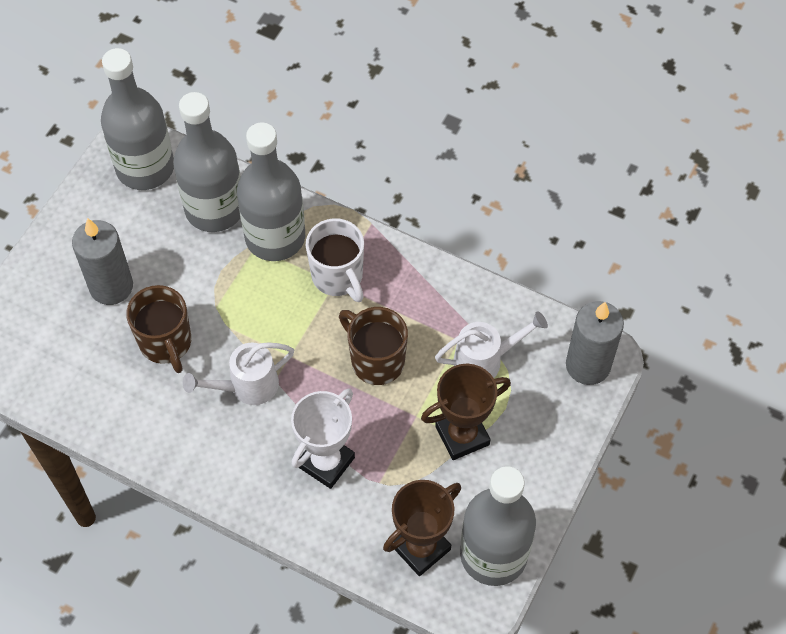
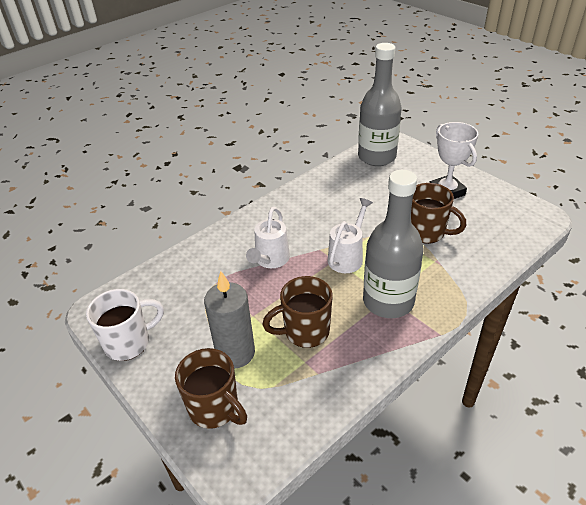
brown mug: 2 -> 3
brown trophy: 2 -> 0
grey bottle: 4 -> 2
grey candle: 2 -> 1

